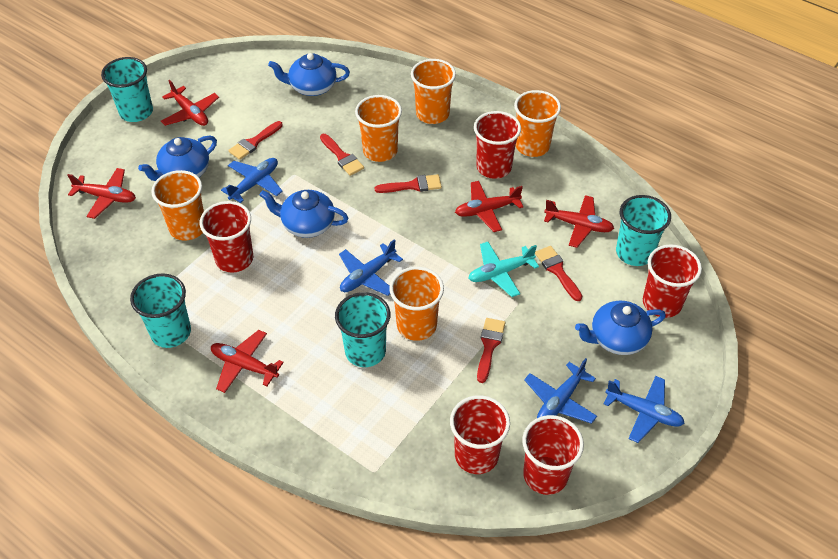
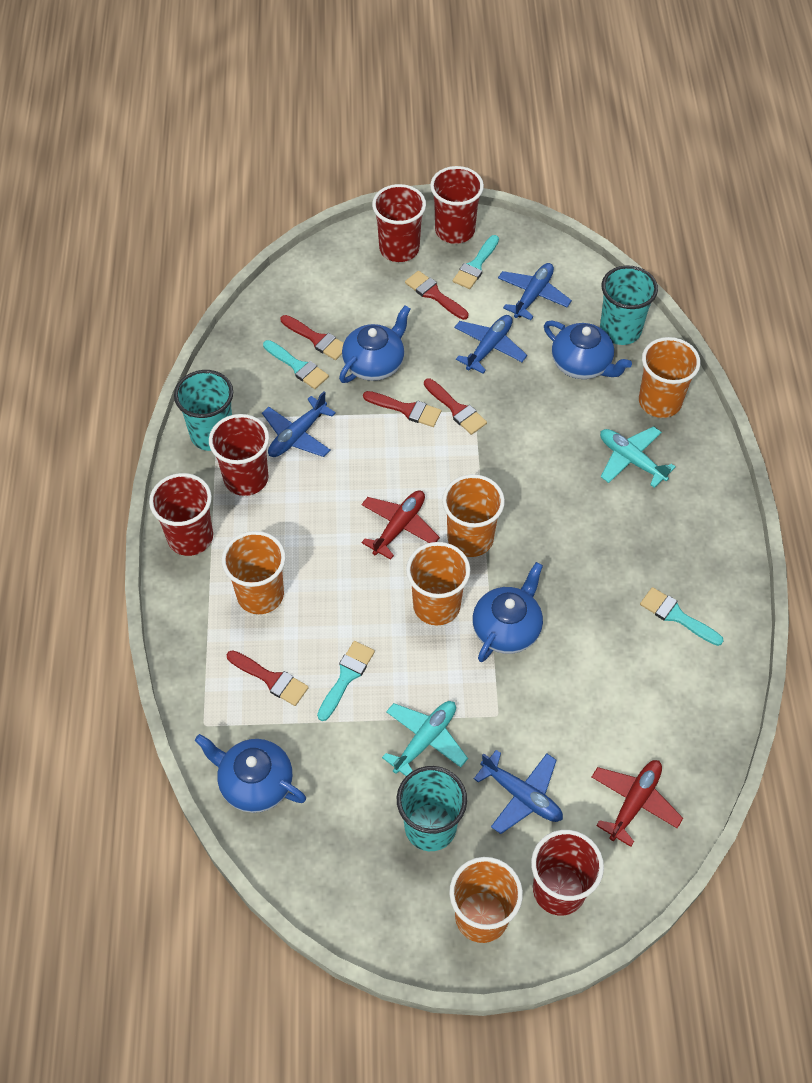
red plane: 5 -> 2
turquoise brush: 0 -> 4
turquoise cup: 4 -> 3
turquoise plane: 1 -> 2

